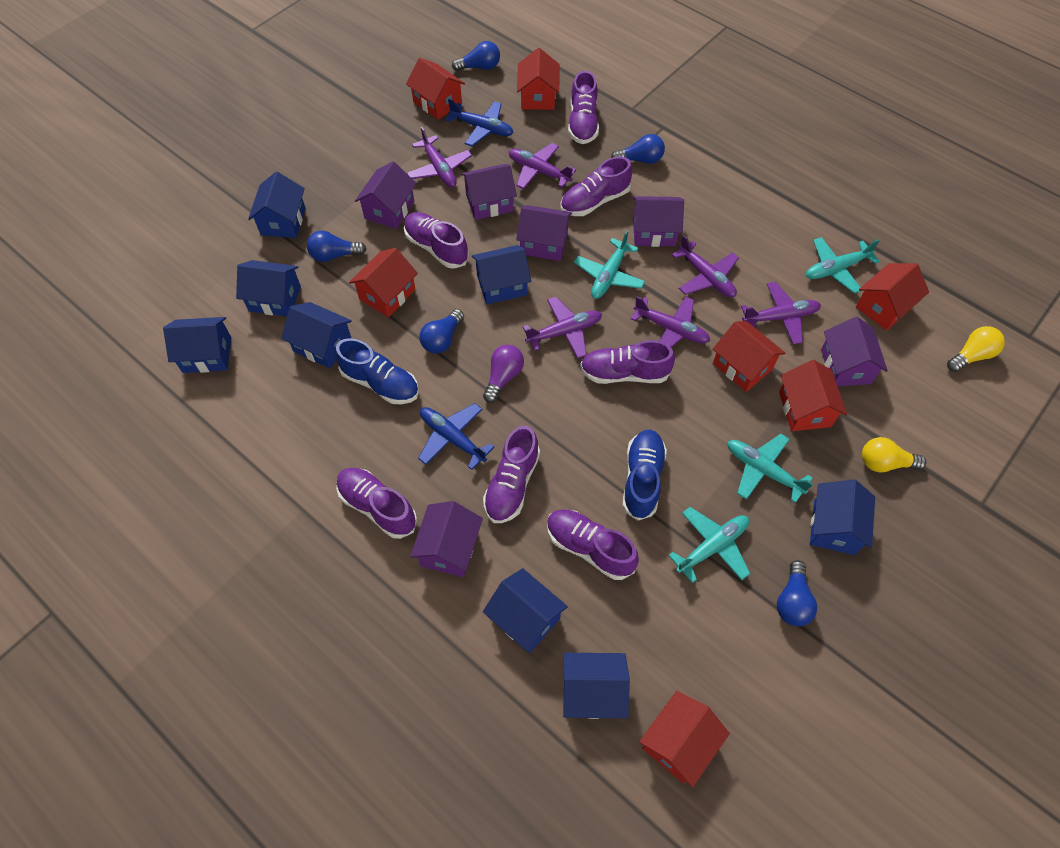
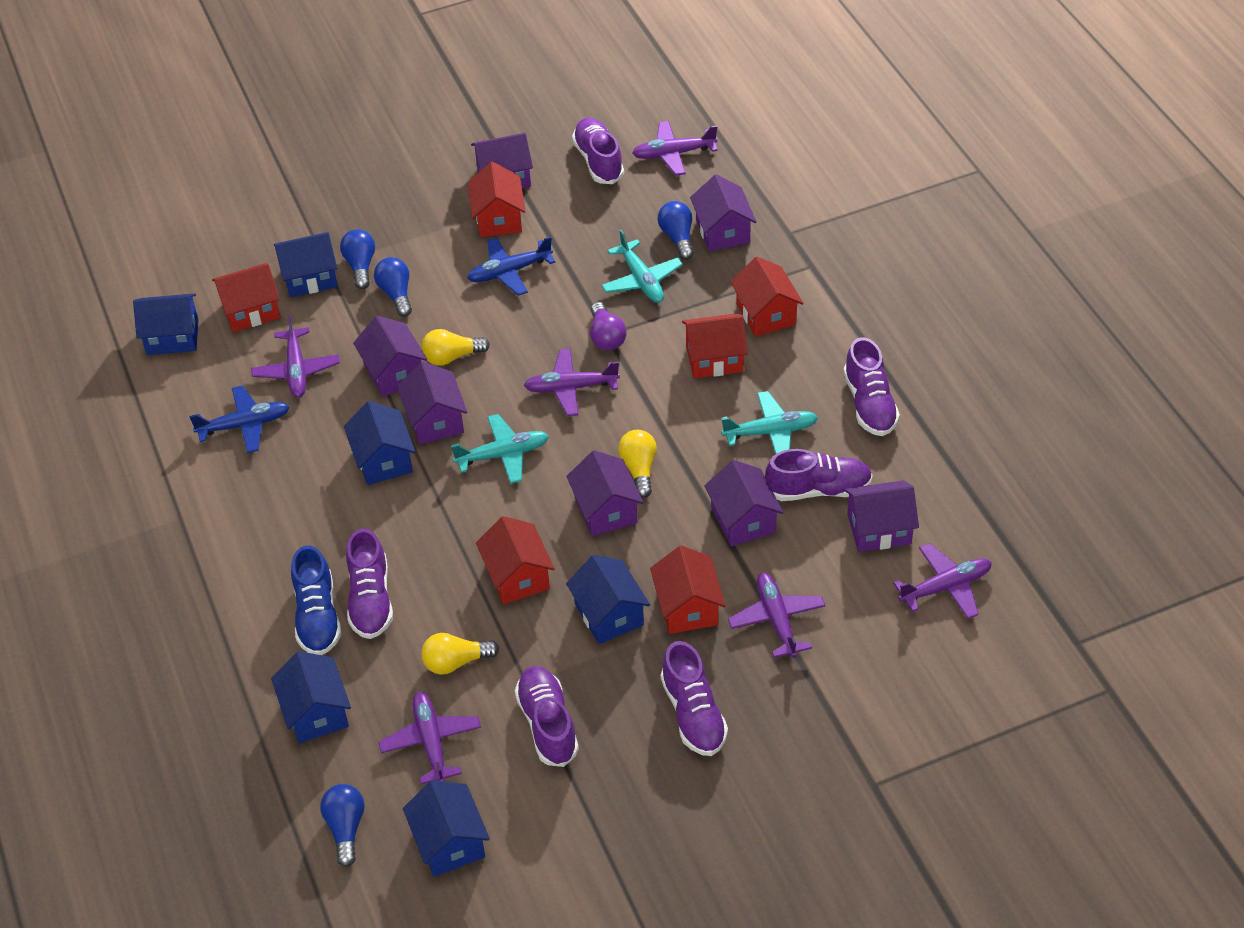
blue house: 8 -> 6
blue light bulb: 5 -> 4
blue shoe: 2 -> 1
purple house: 6 -> 7
purple shoe: 7 -> 6
red house: 7 -> 6
turquoise plane: 4 -> 3
yellow light bulb: 2 -> 3

